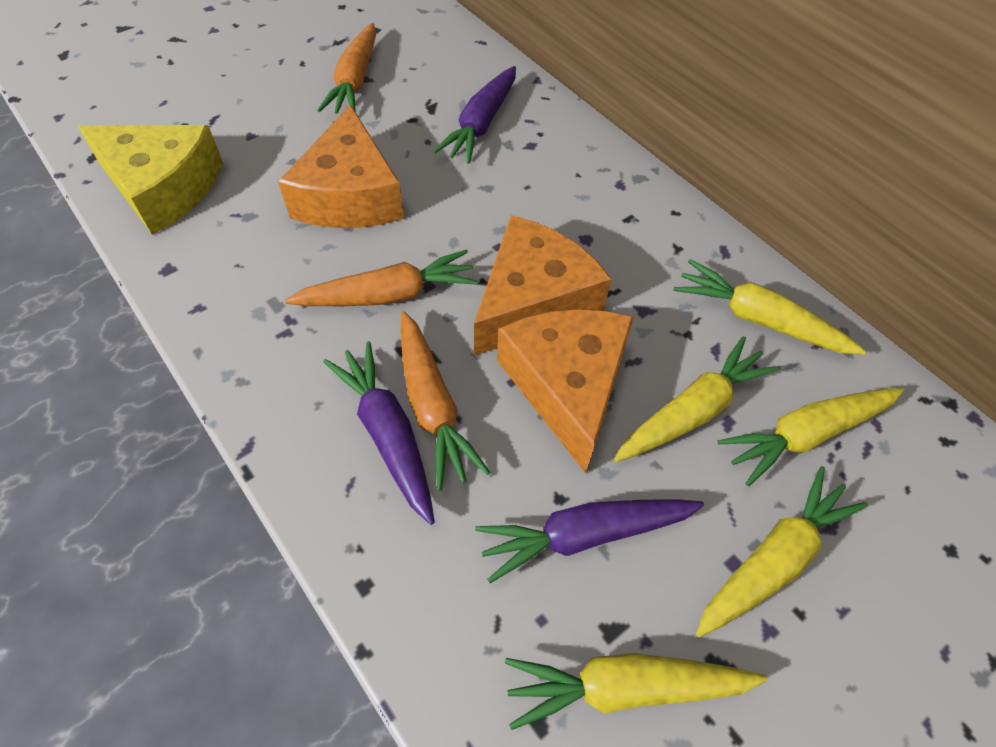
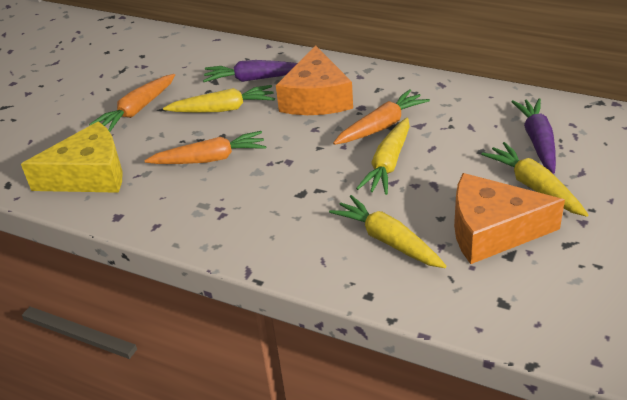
orange cheese: 3 -> 2
purple carrot: 3 -> 2
yellow carrot: 5 -> 4

